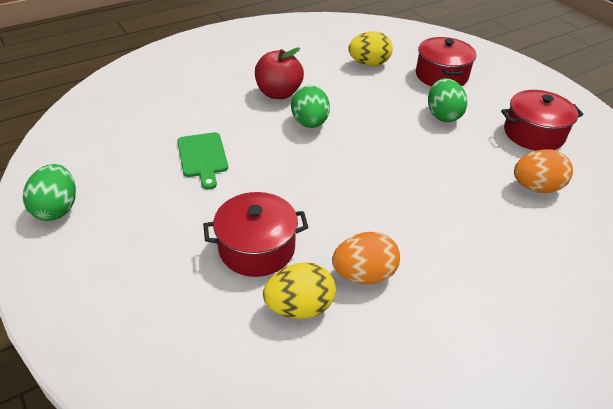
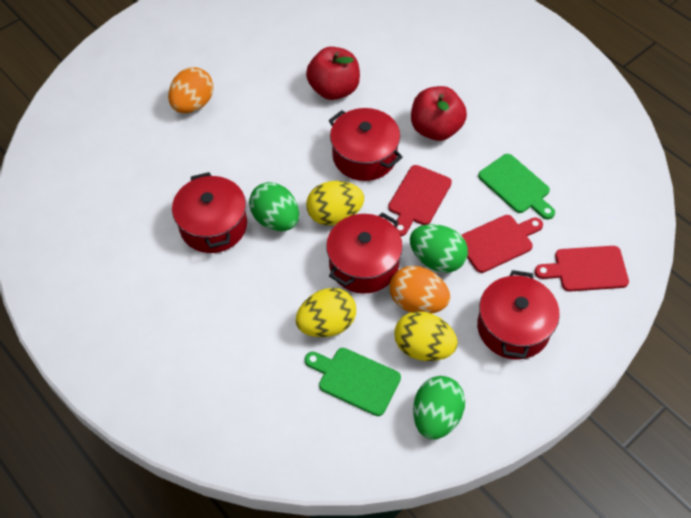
green cutting board: 1 -> 2
red apple: 1 -> 2
red cutting board: 0 -> 3
red pot: 3 -> 4
yellow egg: 2 -> 3

